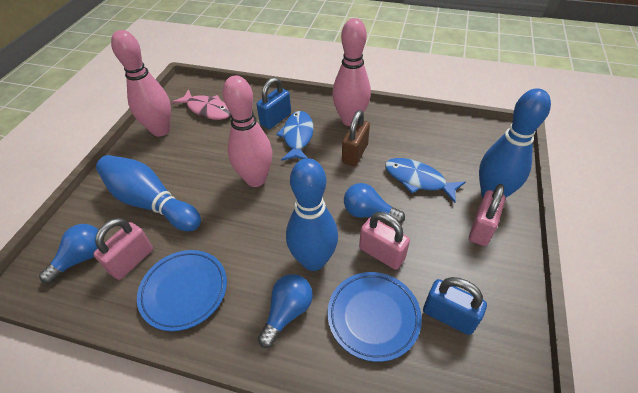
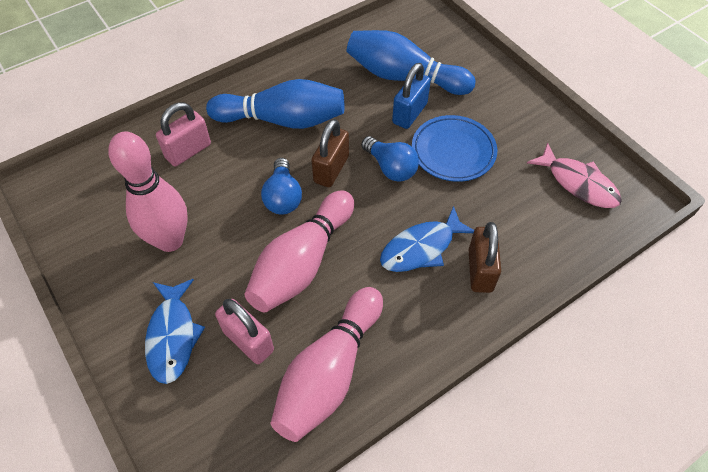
blue bowling pin: 3 -> 2
blue light bulb: 3 -> 2
blue padlock: 2 -> 1
blue plate: 2 -> 1
brown padlock: 1 -> 2
pink padlock: 3 -> 2

